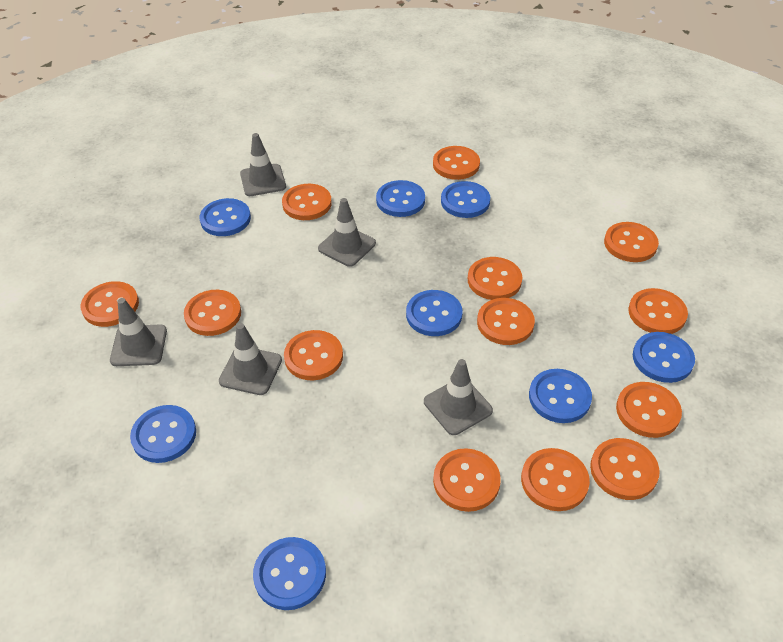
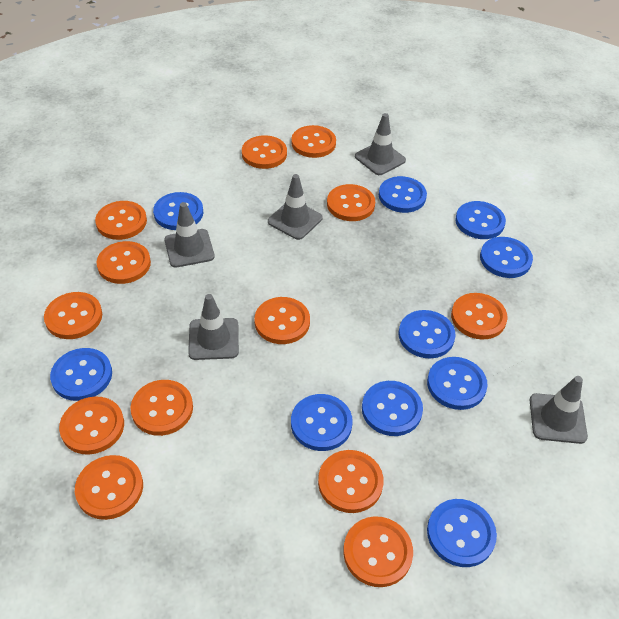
blue button: 8 -> 10

